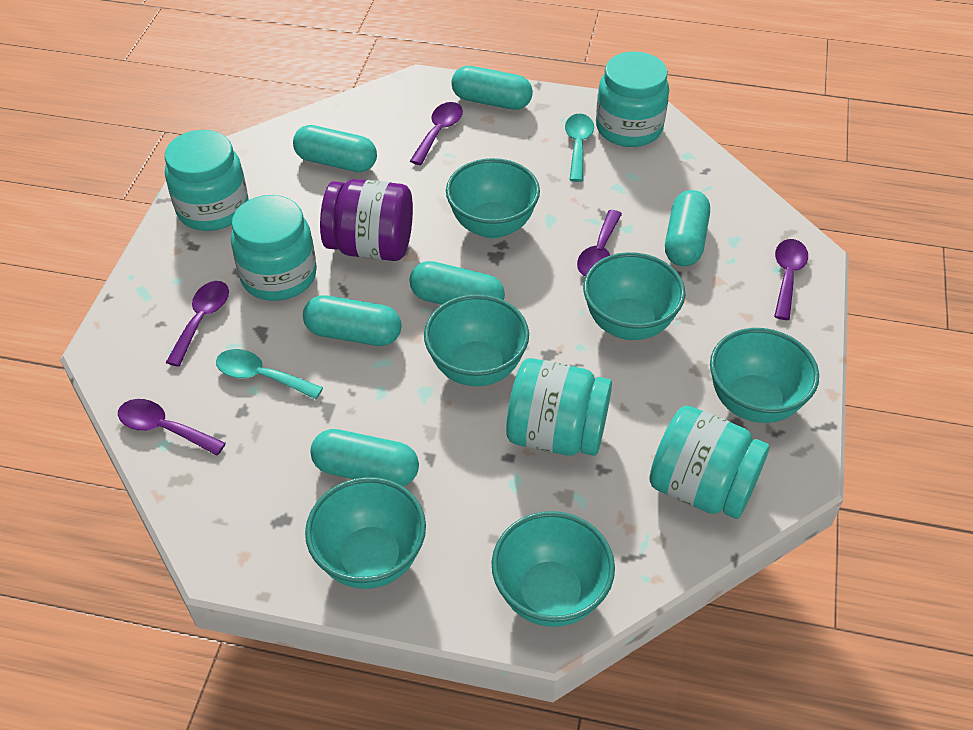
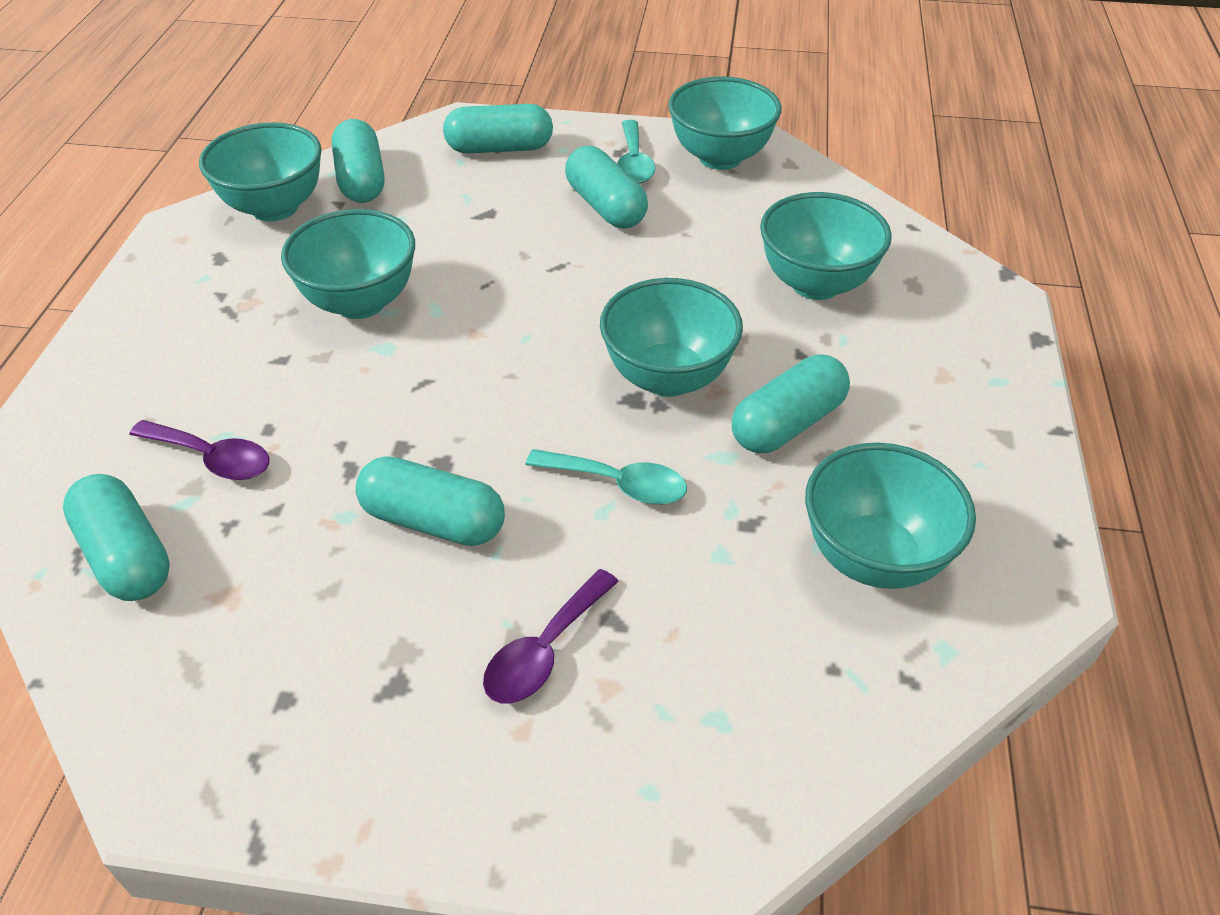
purple jar: 1 -> 0
purple spoon: 5 -> 2
turquoise jar: 5 -> 0

